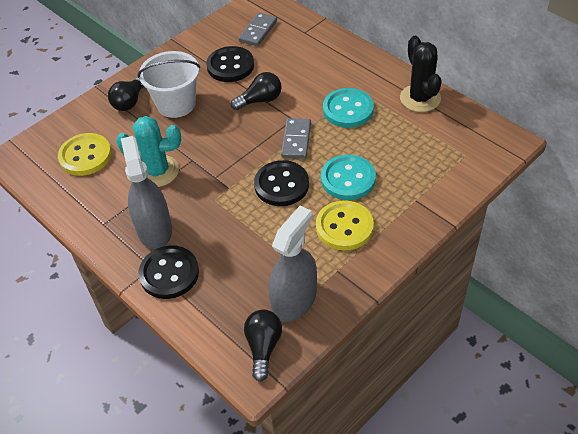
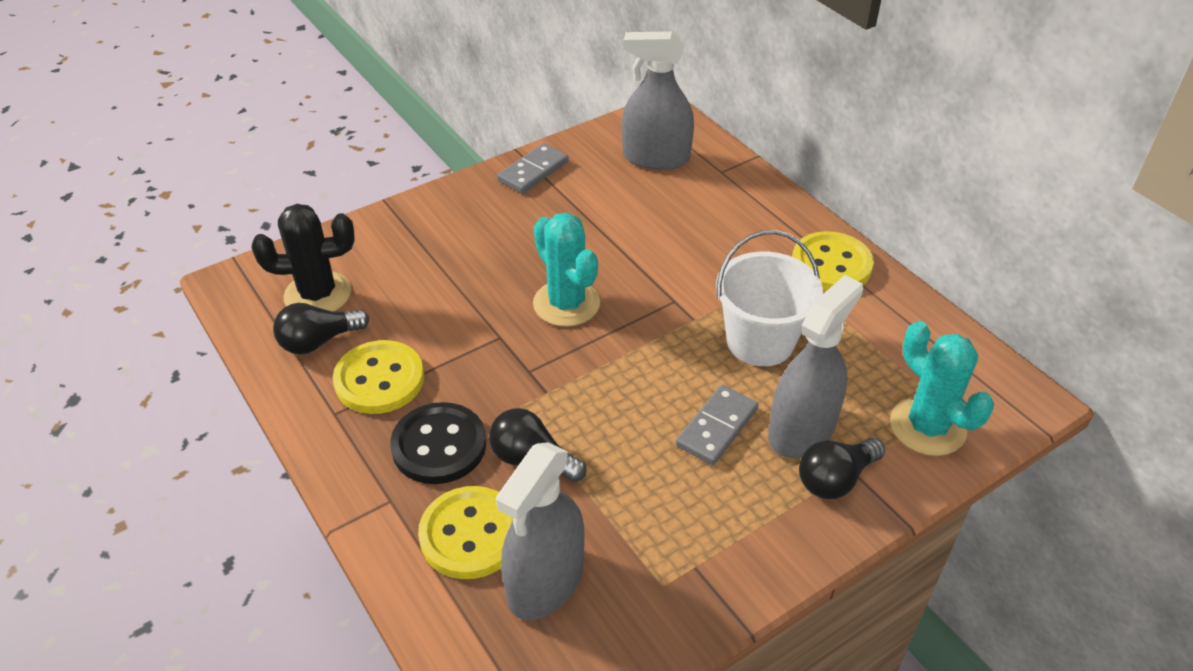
black button: 3 -> 1
grey spray bottle: 2 -> 3
turquoise button: 2 -> 0
turquoise cactus: 1 -> 2
yellow button: 2 -> 3

